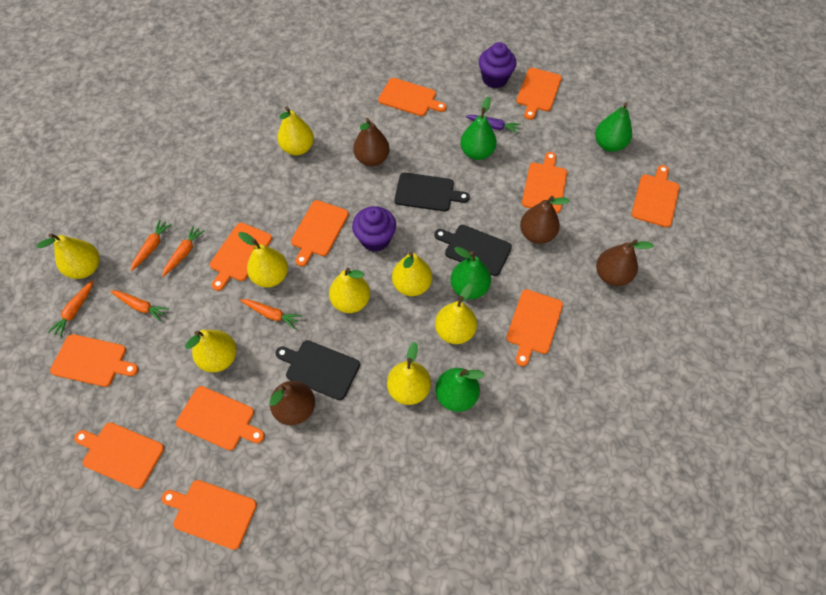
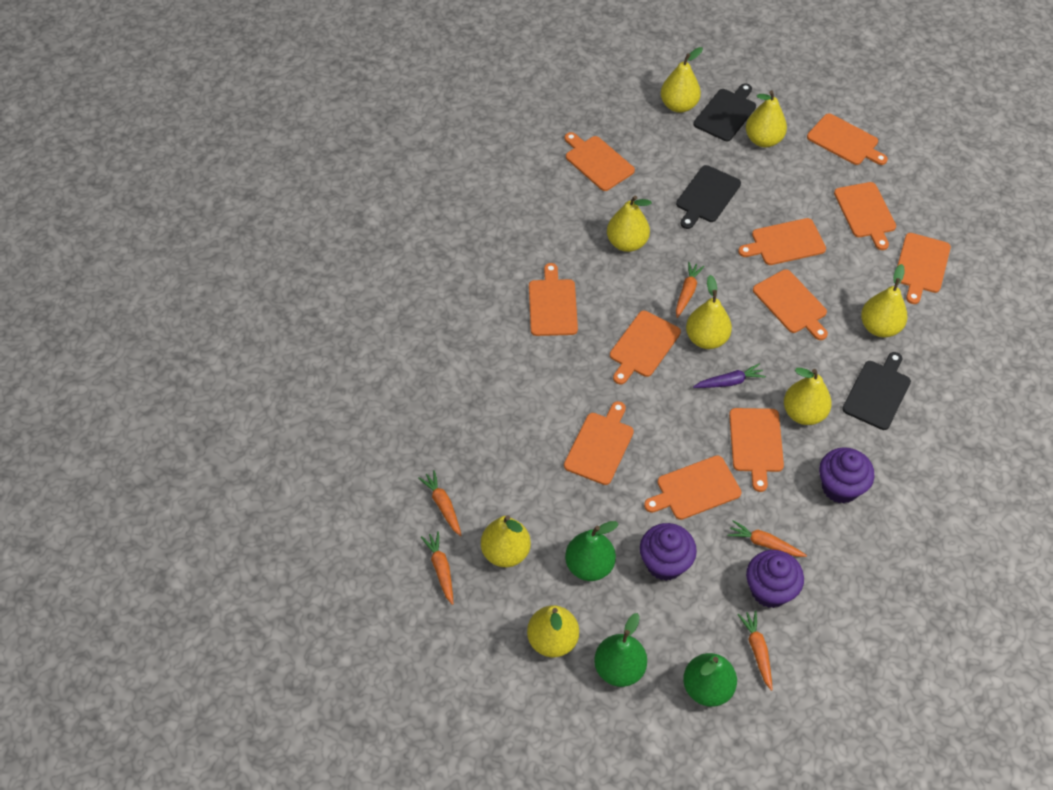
brown pear: 4 -> 0
green pear: 4 -> 3
purple cupcake: 2 -> 3

